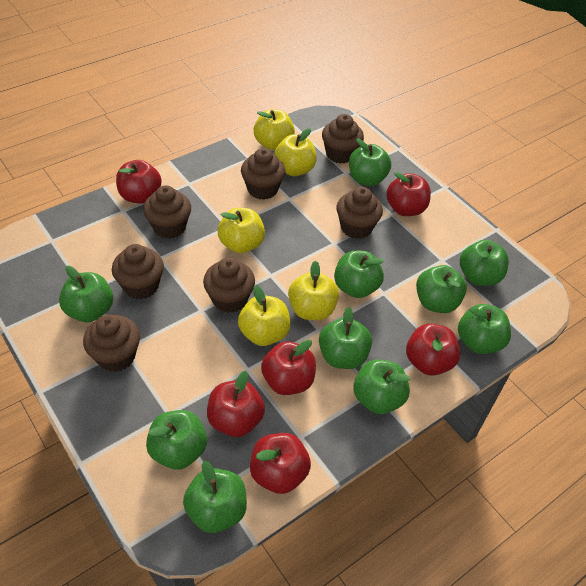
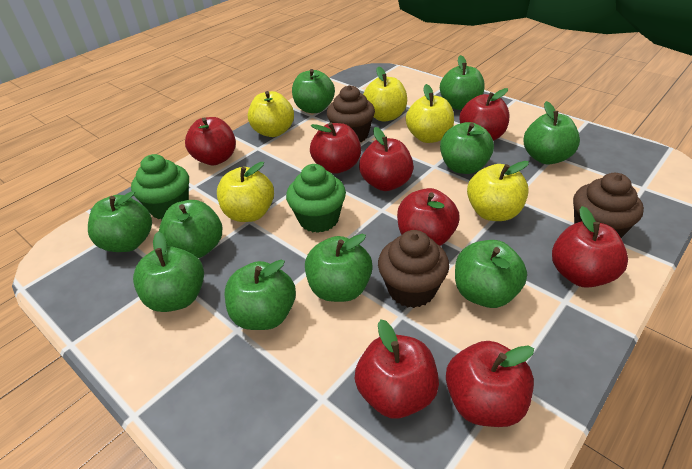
brown cupcake: 7 -> 3
green cupcake: 0 -> 2
red apple: 6 -> 8

